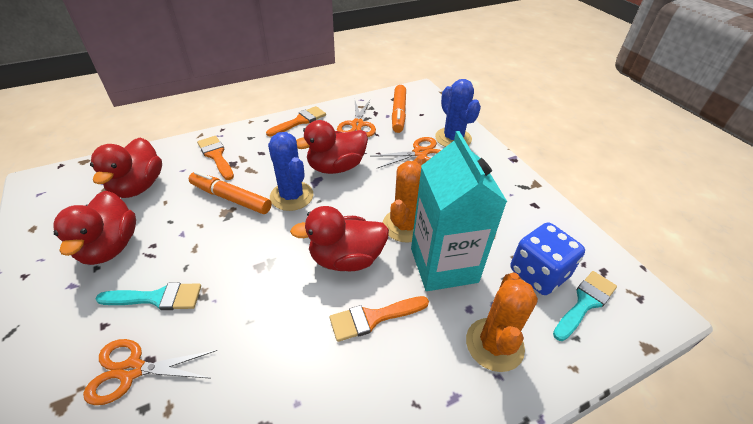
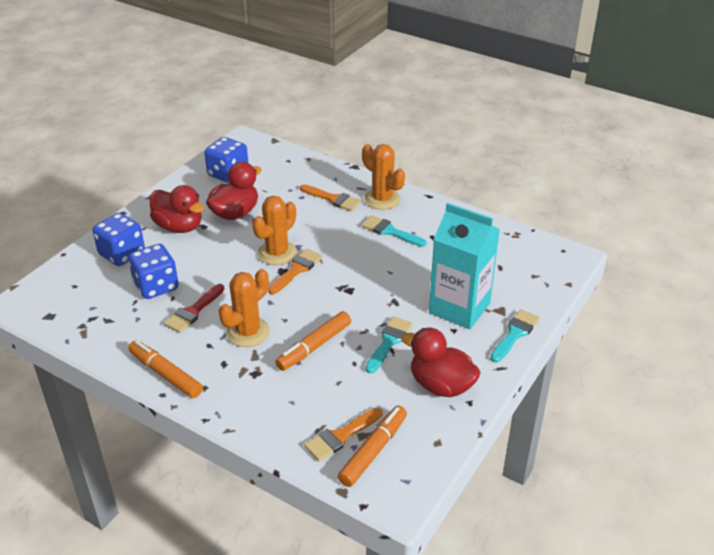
blue cactus: 2 -> 0
blue dice: 1 -> 3
orange cactus: 2 -> 3
orange marker: 2 -> 3
orange scissors: 3 -> 0
red brush: 0 -> 1
red duck: 4 -> 3
turquoise brush: 2 -> 3

